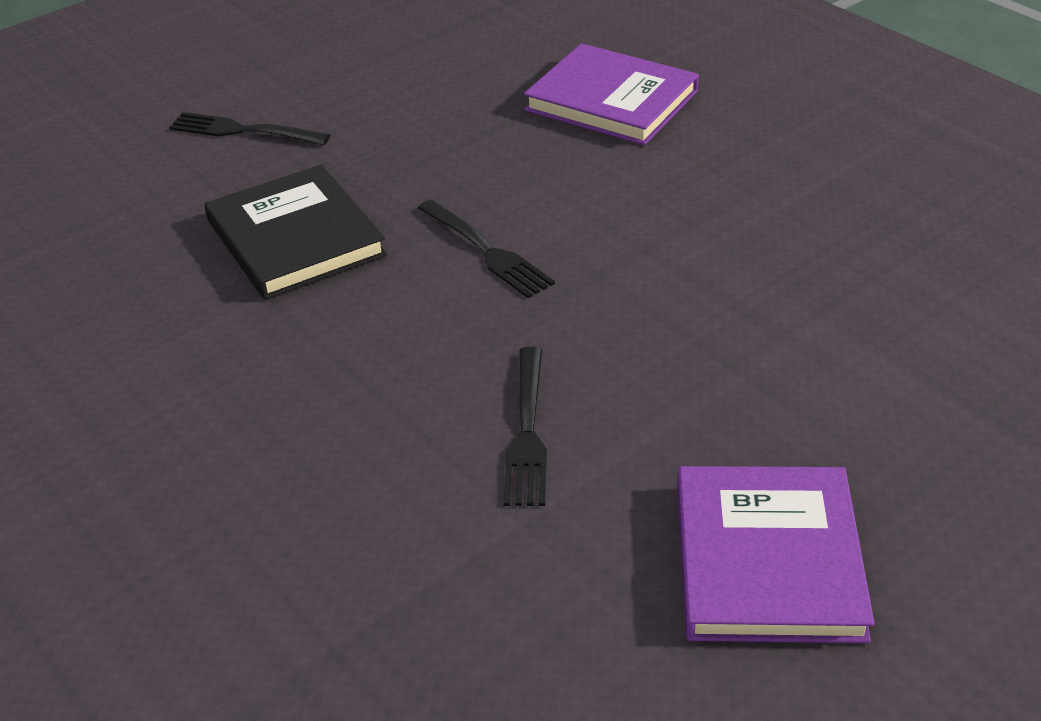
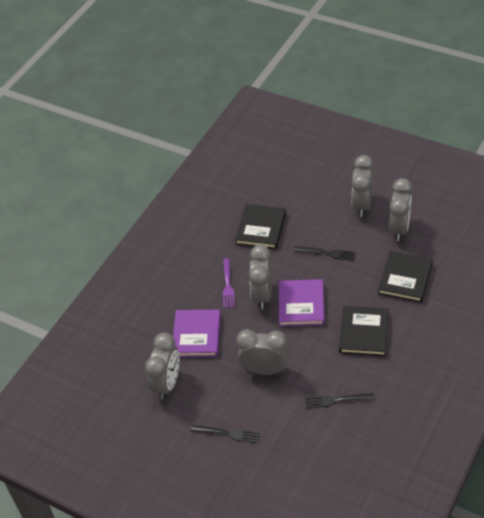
black book: 1 -> 3
grey clock: 0 -> 5
purple fork: 0 -> 1

